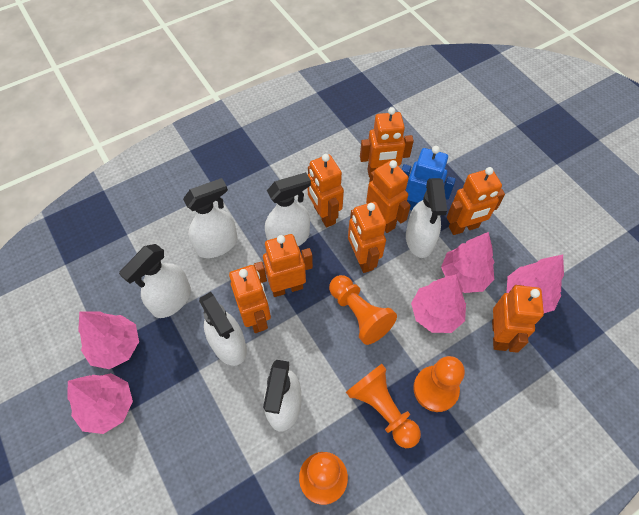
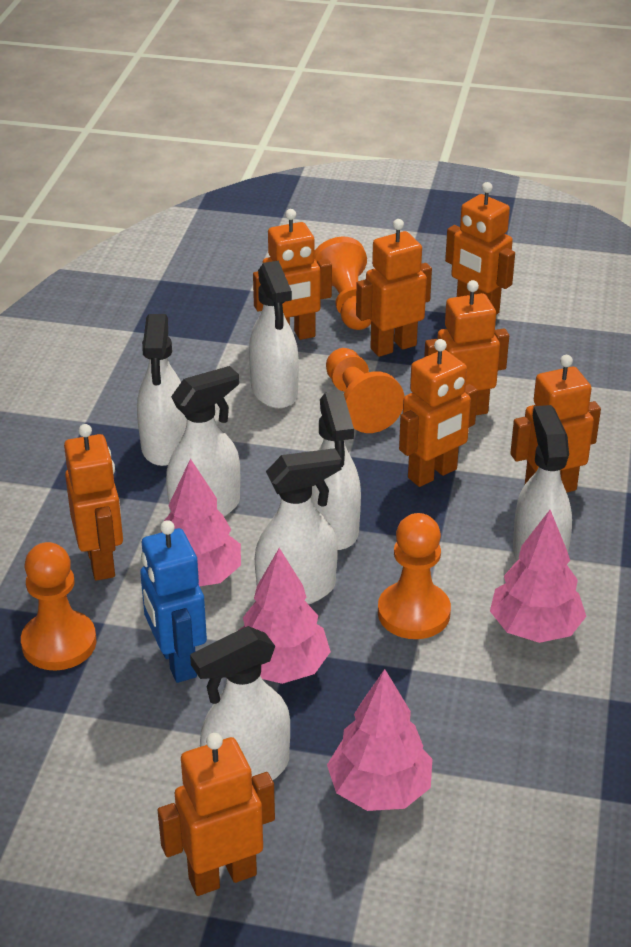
pink tree: 5 -> 4
white spray bottle: 6 -> 7

